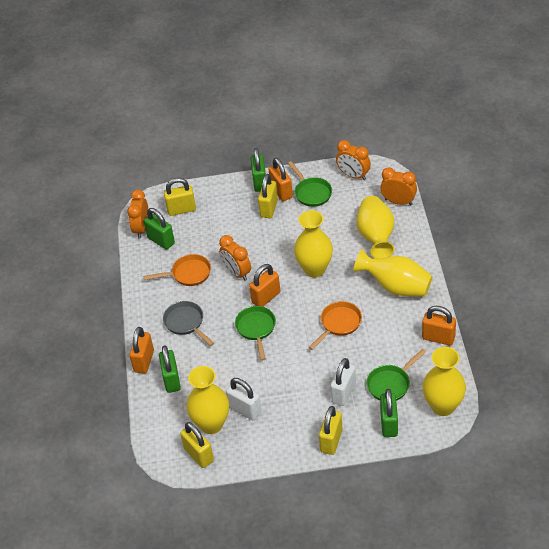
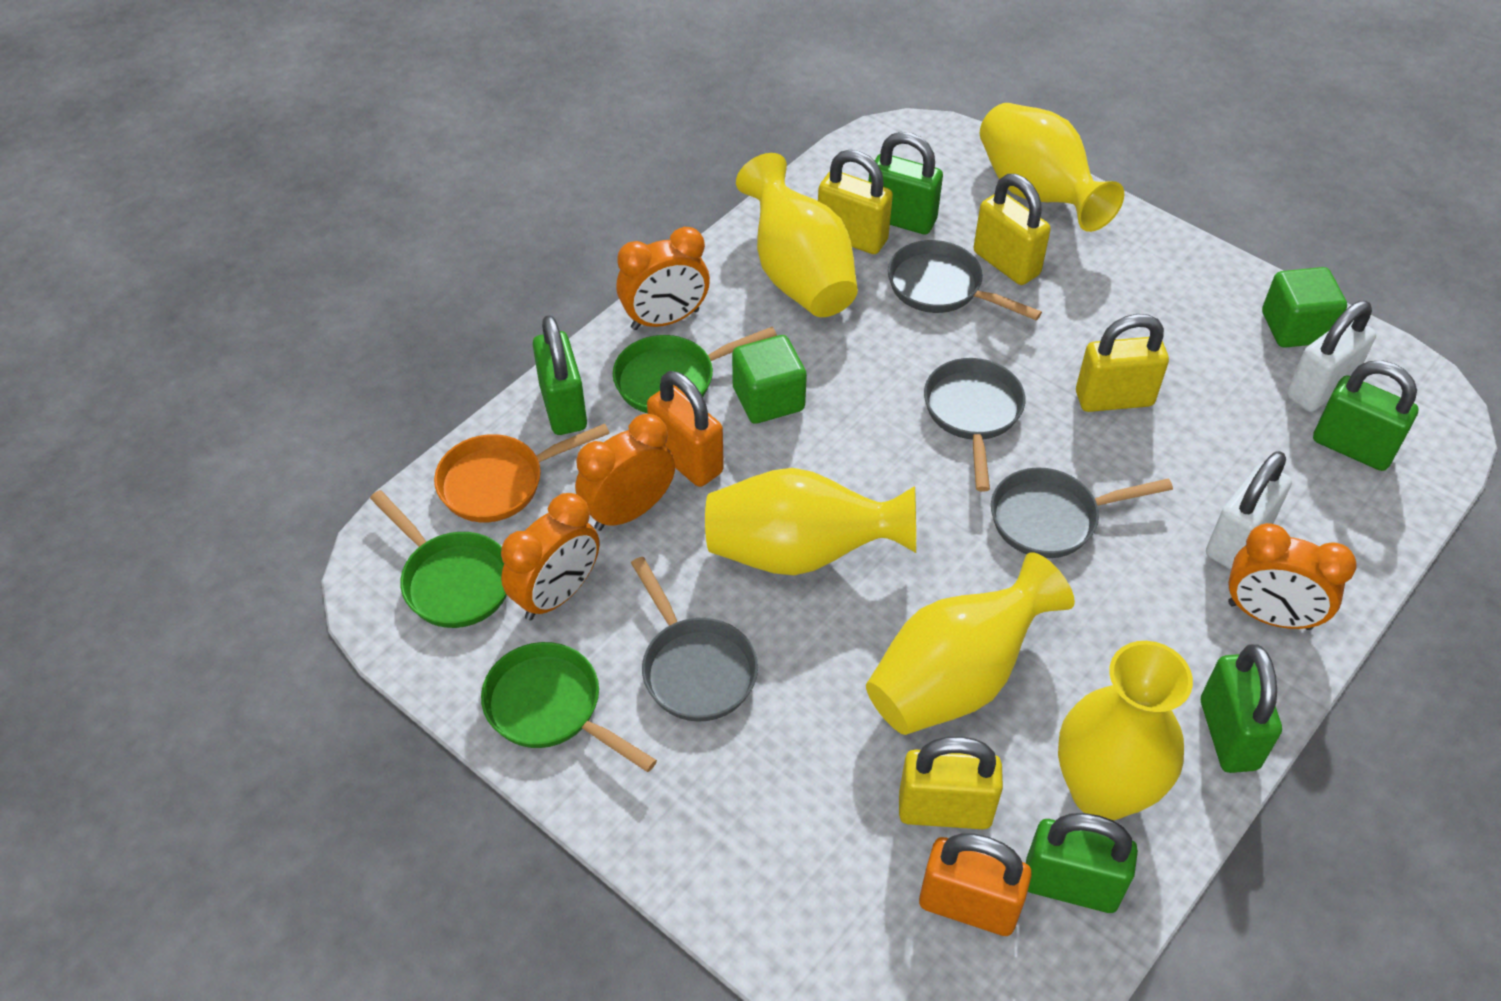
green cube: 0 -> 2
green padlock: 4 -> 5
grey pan: 1 -> 4
orange padlock: 4 -> 2
orange pan: 2 -> 1

